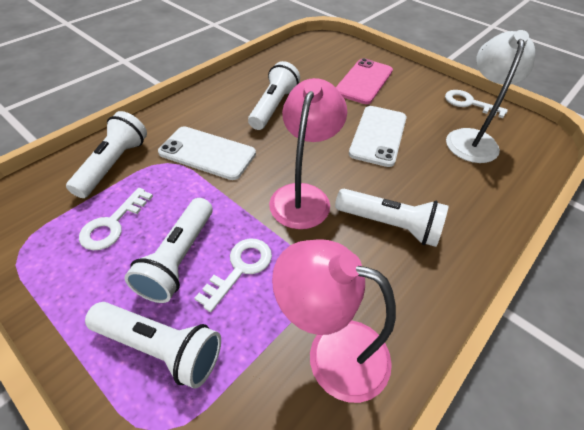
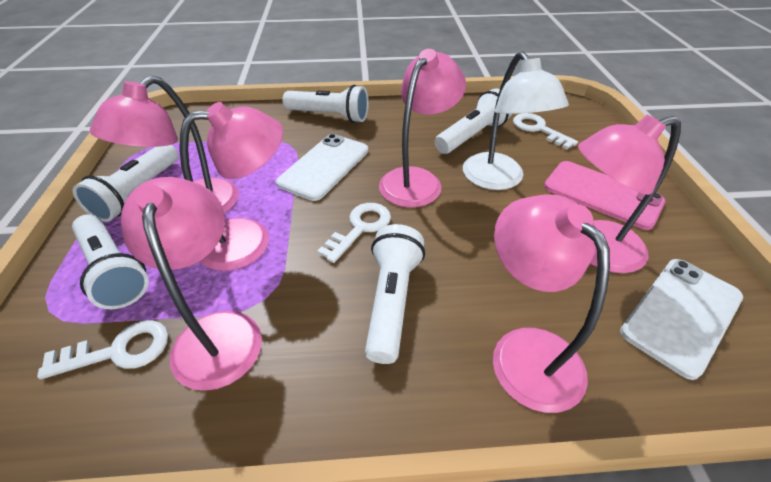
pink lamp: 2 -> 6

